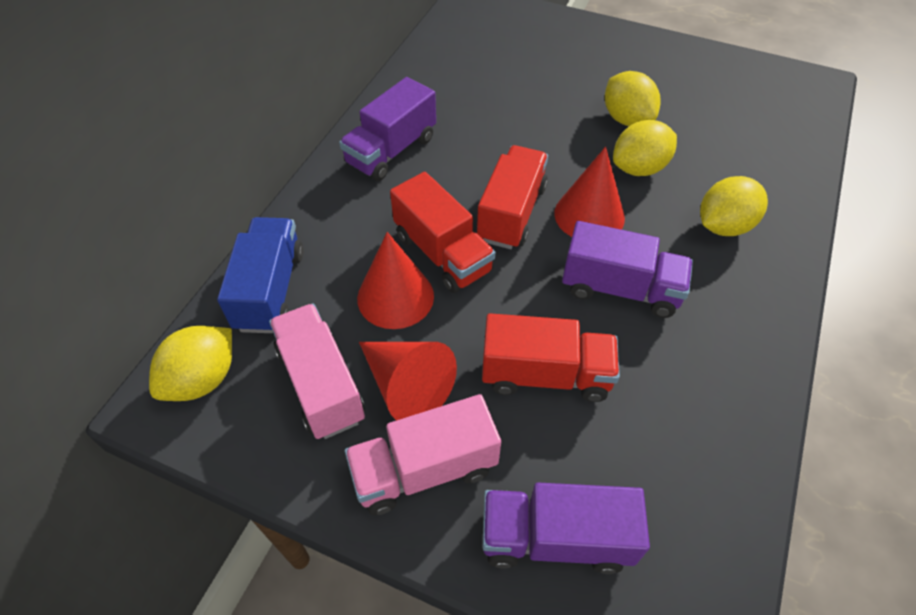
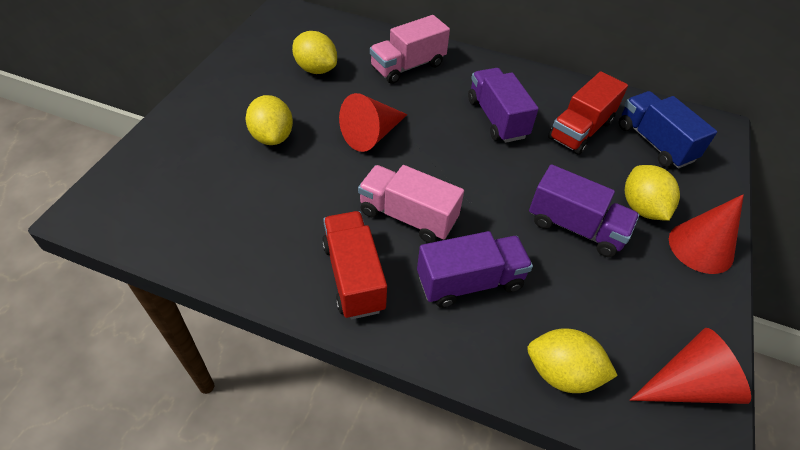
red truck: 3 -> 2

